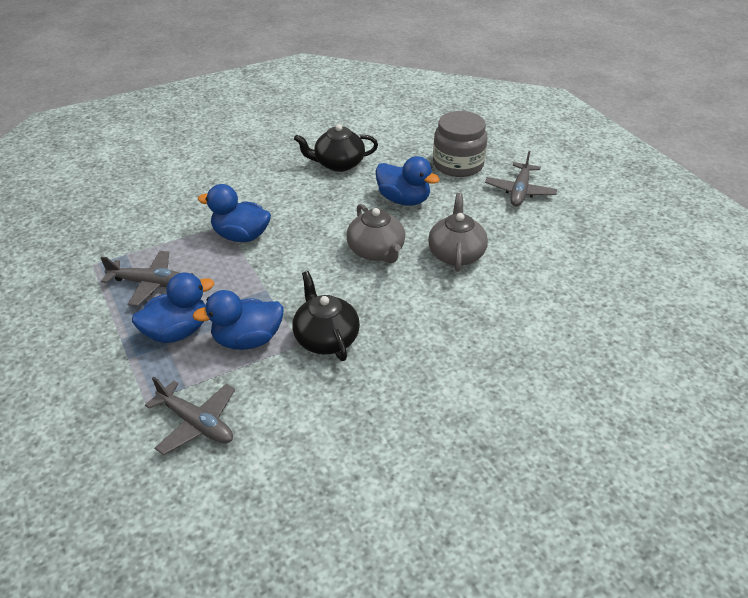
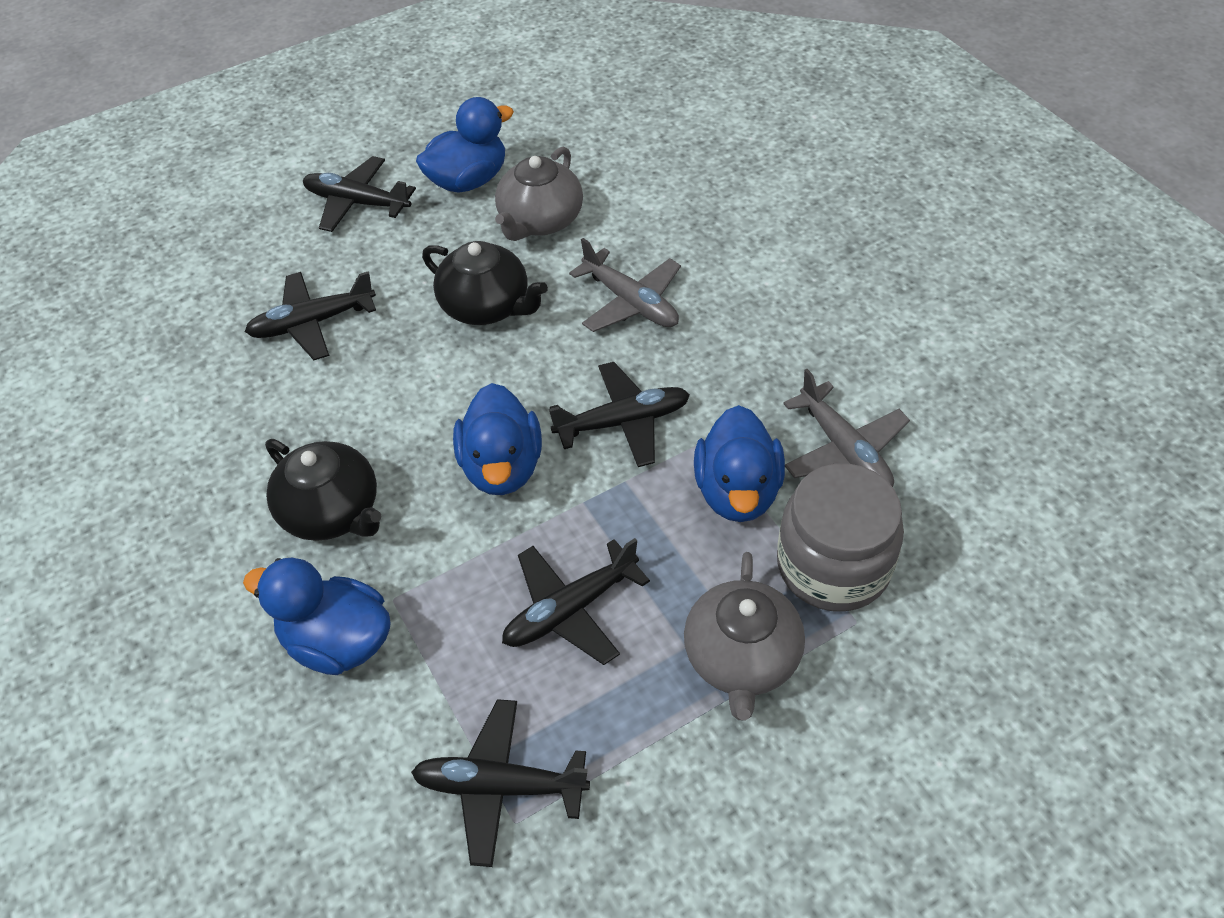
black plane: 0 -> 5
grey plane: 3 -> 2

